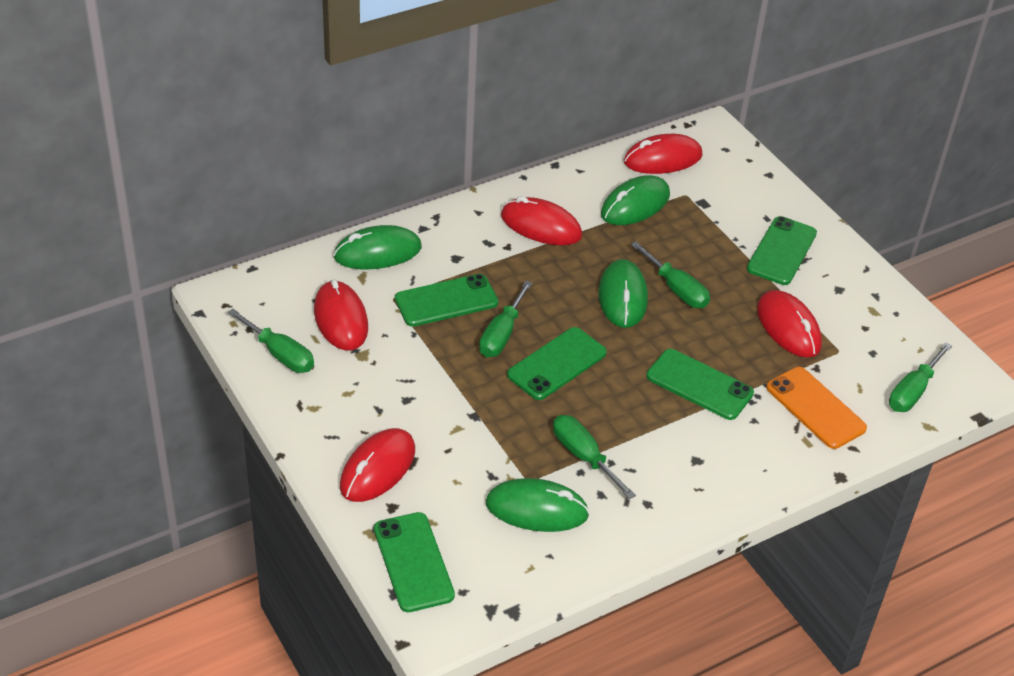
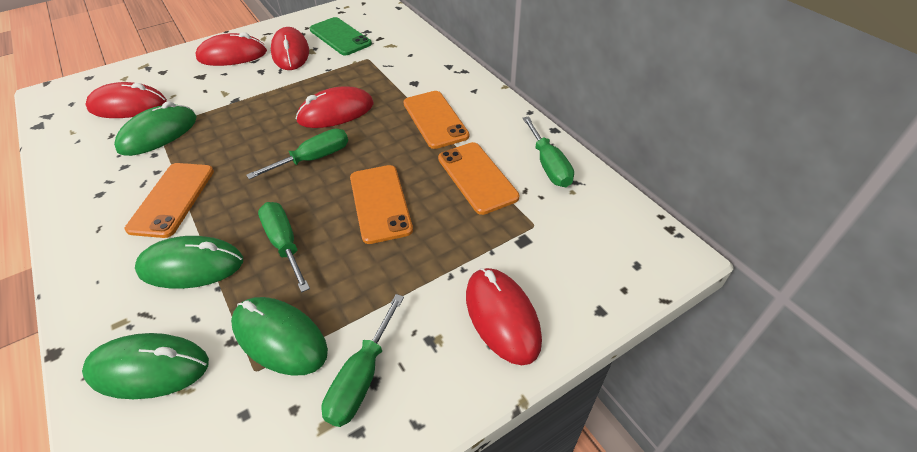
green phone: 5 -> 1
green screwdriver: 5 -> 4
orange phone: 1 -> 4

